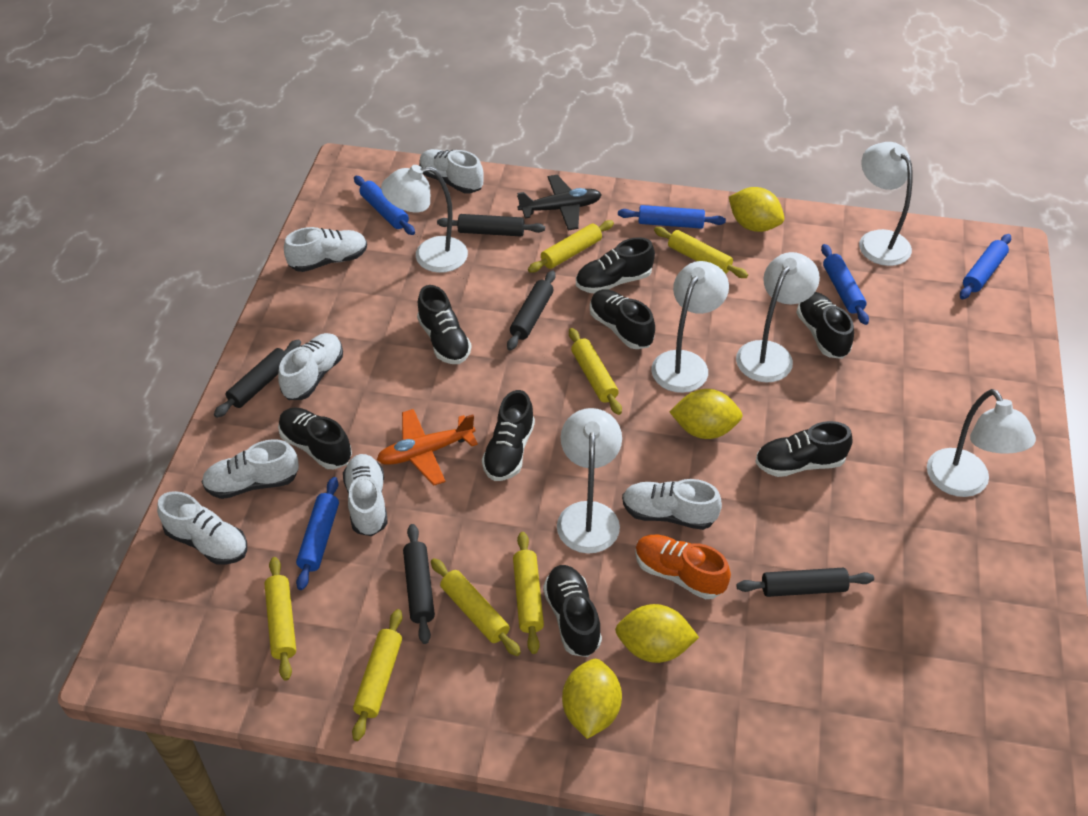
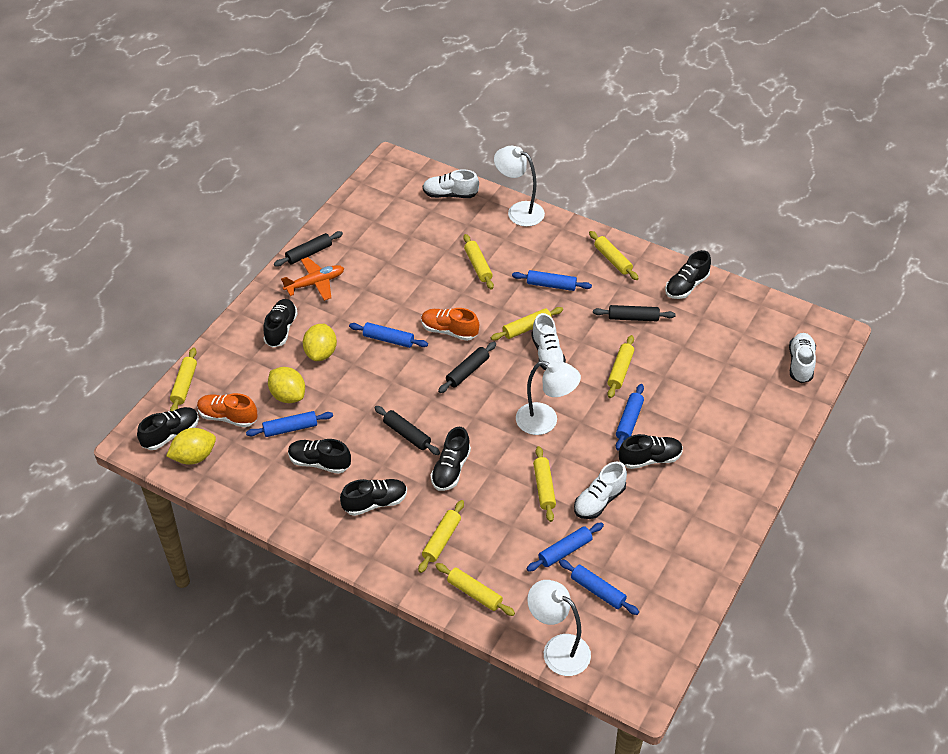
black plane: 1 -> 0
black rolling pin: 5 -> 4
black shoe: 8 -> 7
blue rolling pin: 5 -> 6
orange shoe: 1 -> 2
white lamp: 6 -> 3
white shoe: 7 -> 4
yellow lemon: 4 -> 3
yellow rolling pin: 7 -> 8

